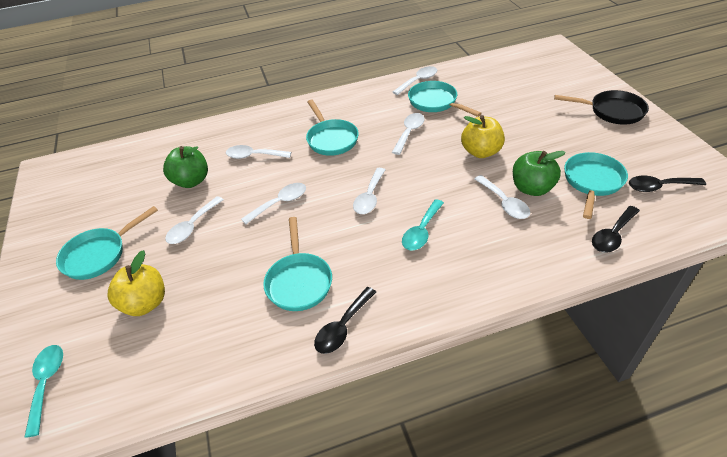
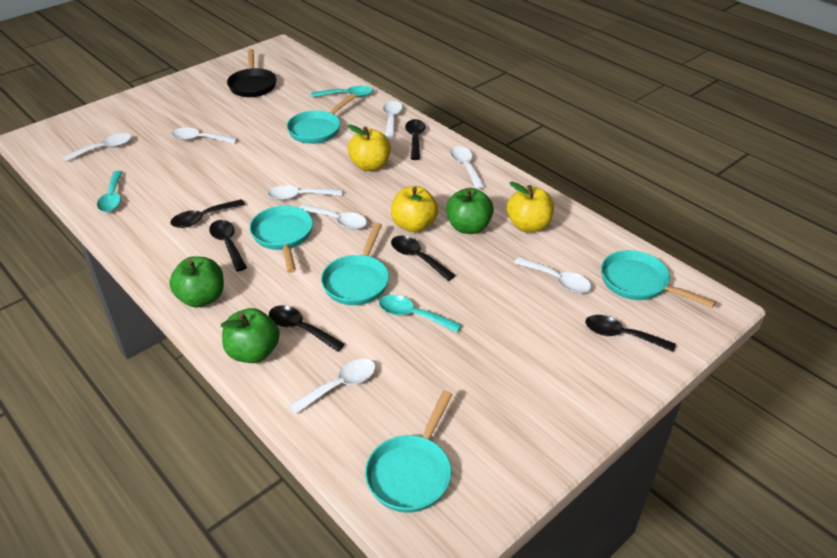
black spoon: 3 -> 6
green apple: 2 -> 3
turquoise spoon: 2 -> 3
white spoon: 7 -> 8
yellow apple: 2 -> 3

